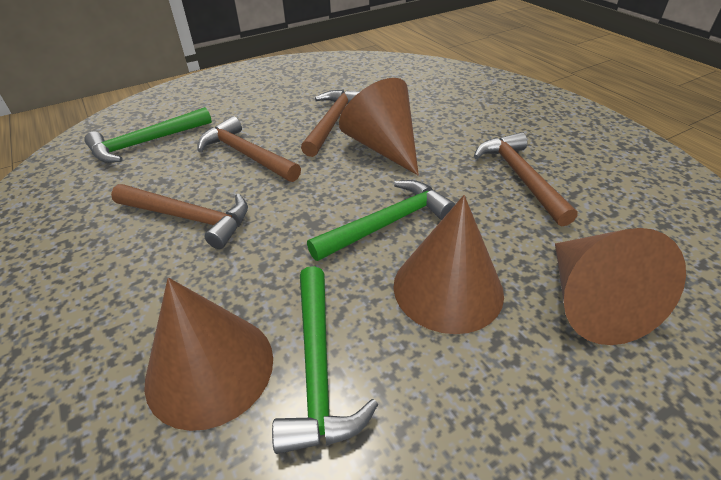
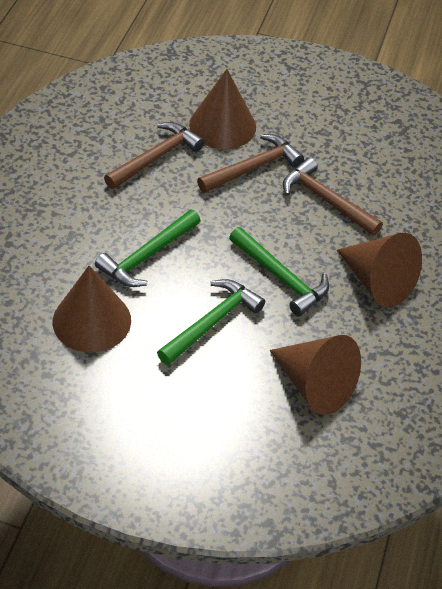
brown hammer: 4 -> 3

